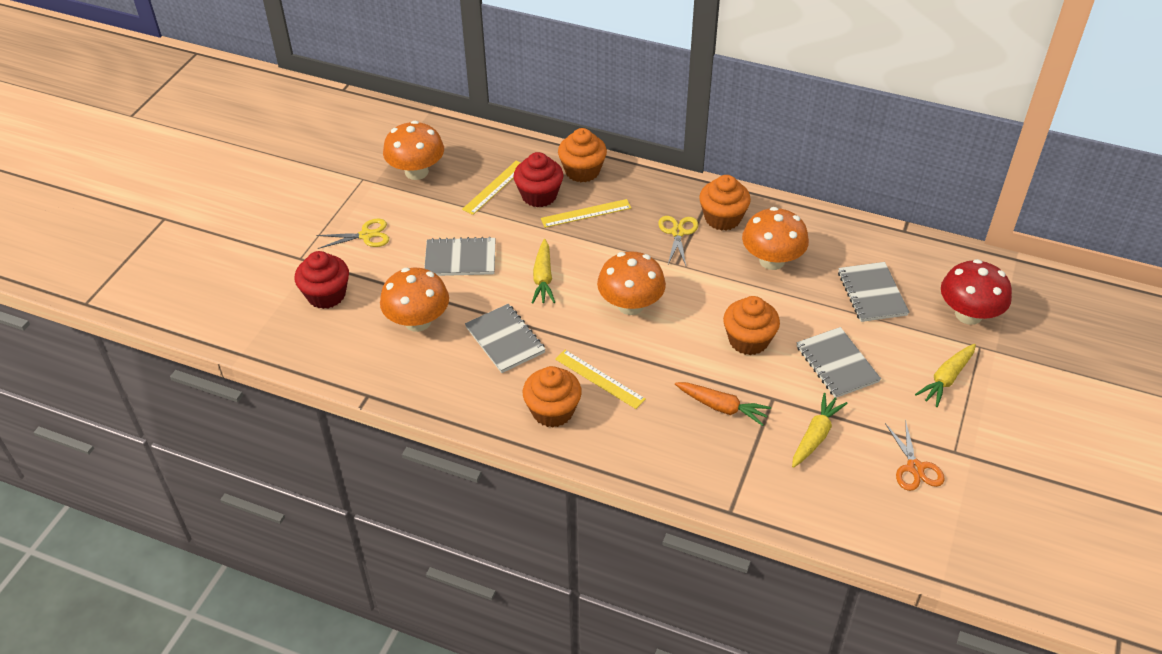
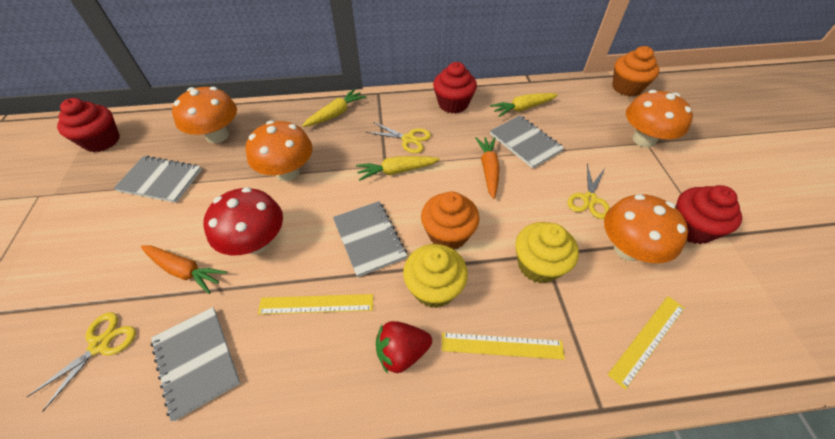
orange carrot: 1 -> 2
orange cupcake: 4 -> 2
orange scissors: 1 -> 0
red cupcake: 2 -> 3
red strawberry: 0 -> 1
yellow cupcake: 0 -> 2
yellow scissors: 2 -> 3

